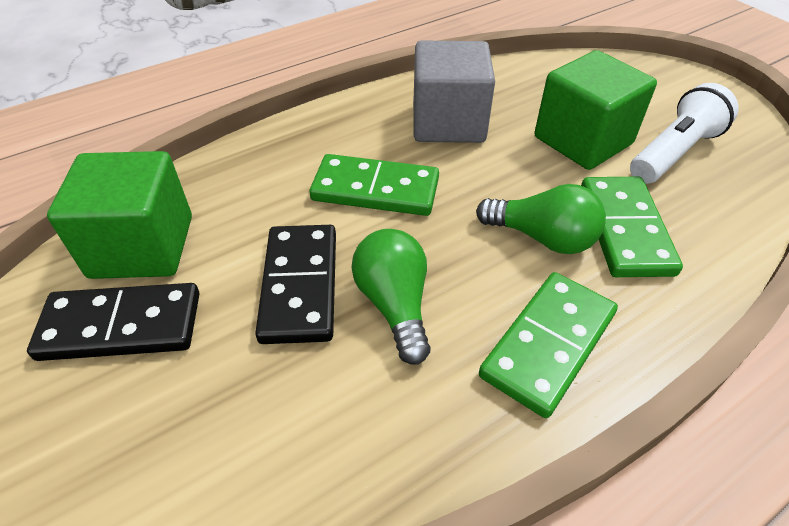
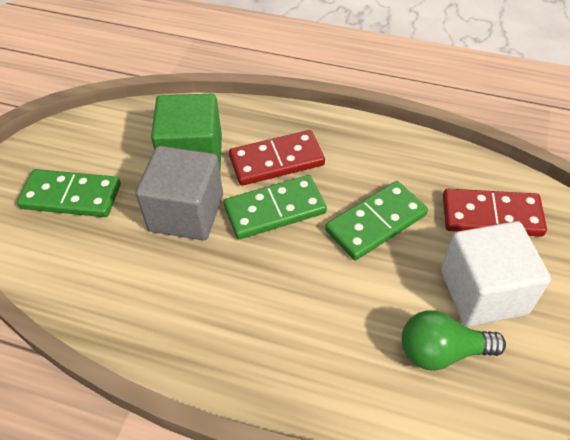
black domino: 2 -> 0
green cube: 2 -> 1
green light bulb: 2 -> 1
red domino: 0 -> 2
white cube: 0 -> 1
white flashlight: 1 -> 0

